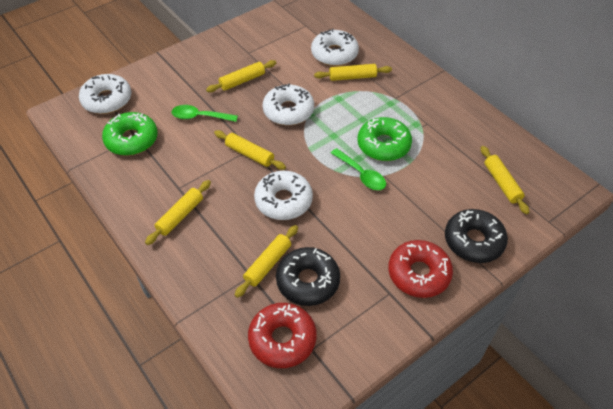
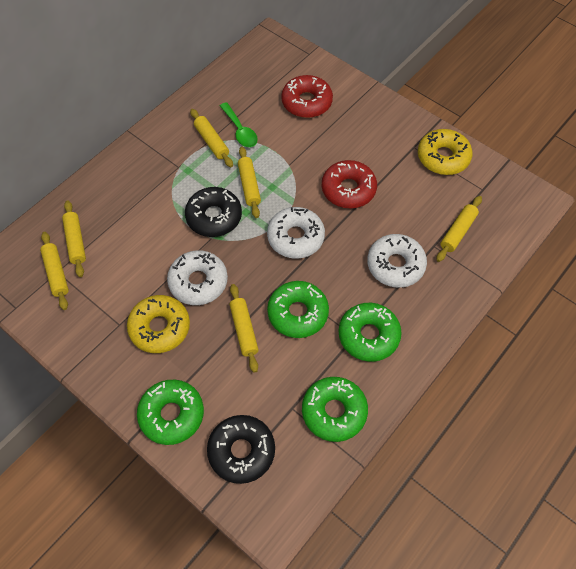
green donut: 2 -> 4
green spoon: 2 -> 1
white donut: 4 -> 3
yellow donut: 0 -> 2

